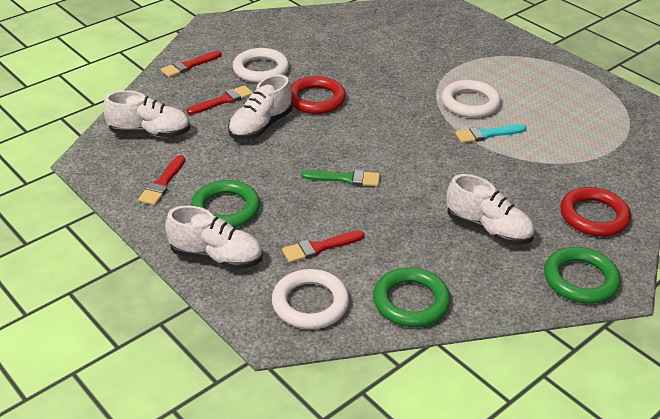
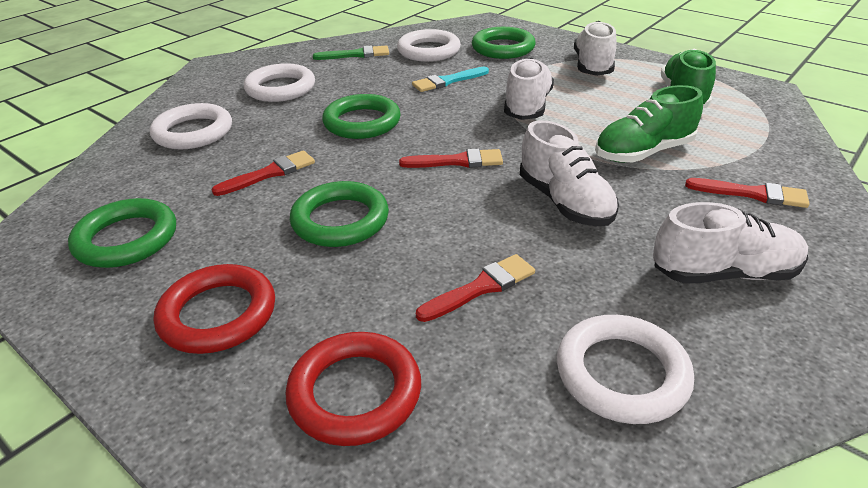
green ring: 3 -> 4
green shoe: 0 -> 2
white ring: 3 -> 4

